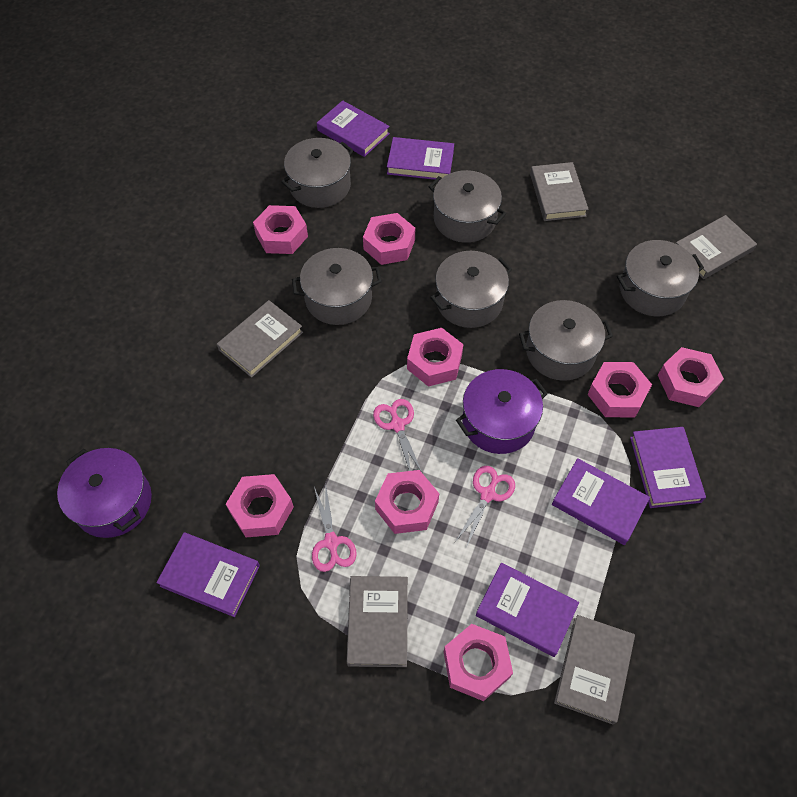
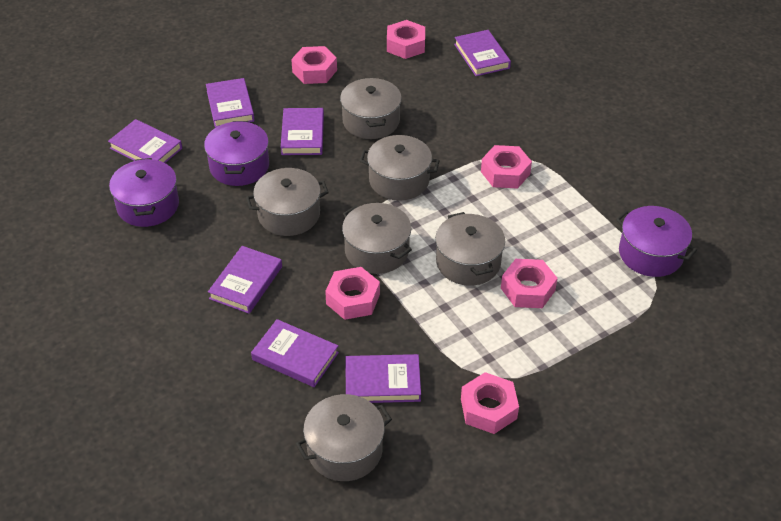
grey book: 5 -> 0
pink nut: 8 -> 6
pink scissors: 3 -> 0
purple book: 6 -> 7
purple pot: 2 -> 3

